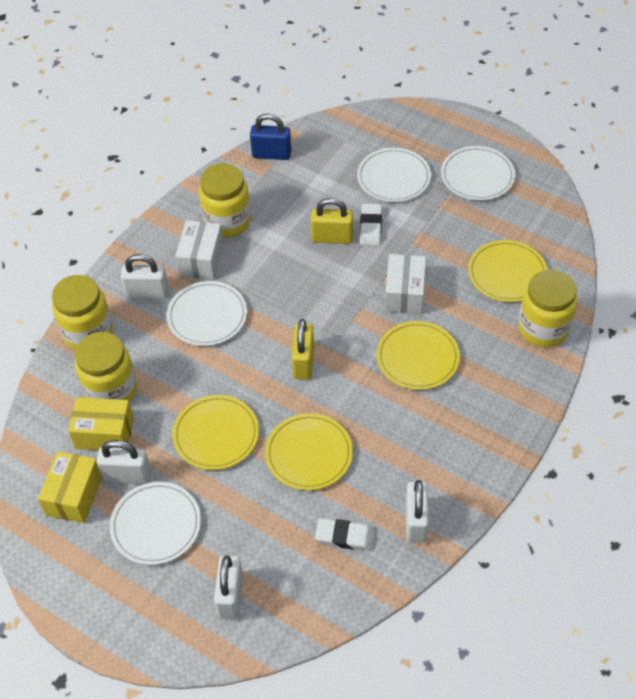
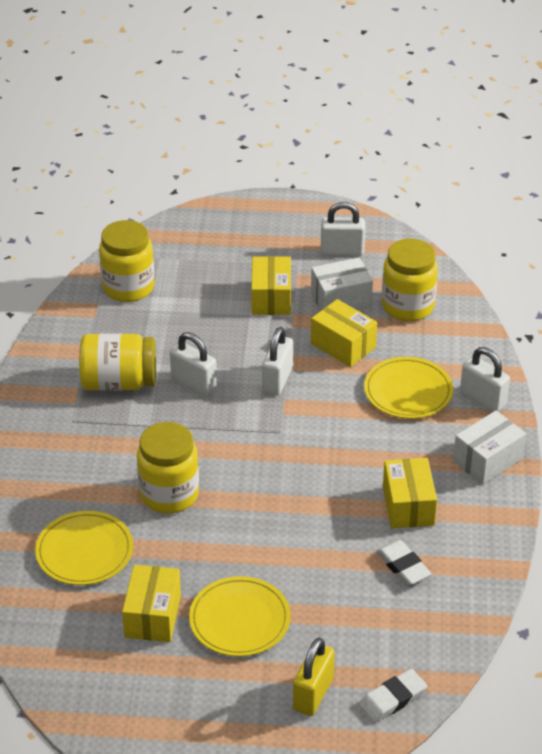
blue padlock: 1 -> 0
white plate: 4 -> 0
yellow box: 2 -> 4
yellow padlock: 2 -> 1
yellow plate: 4 -> 3

